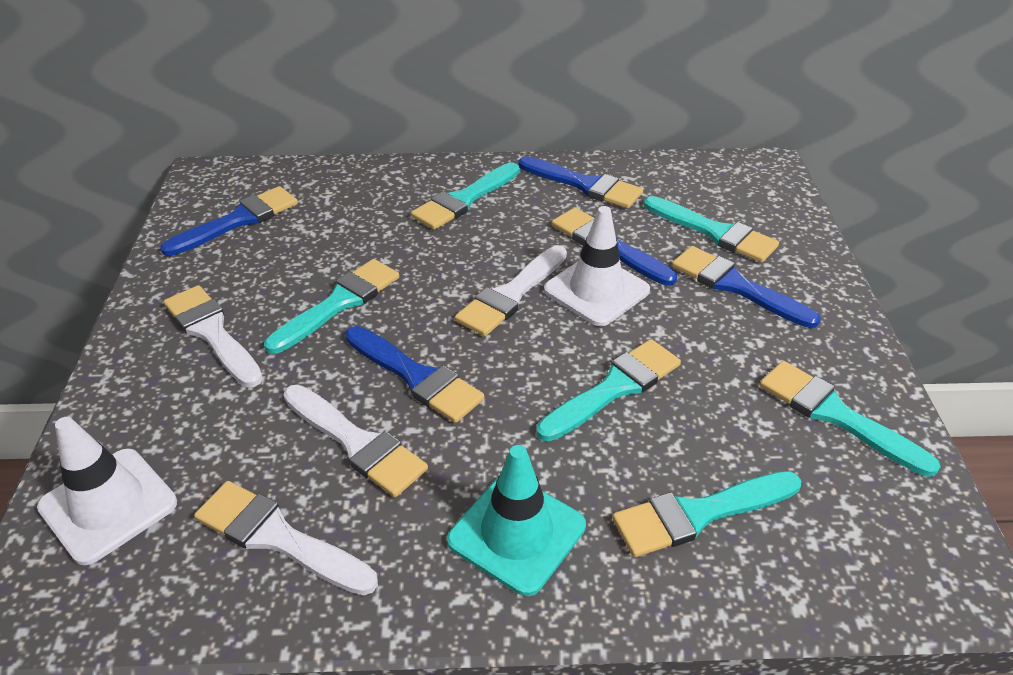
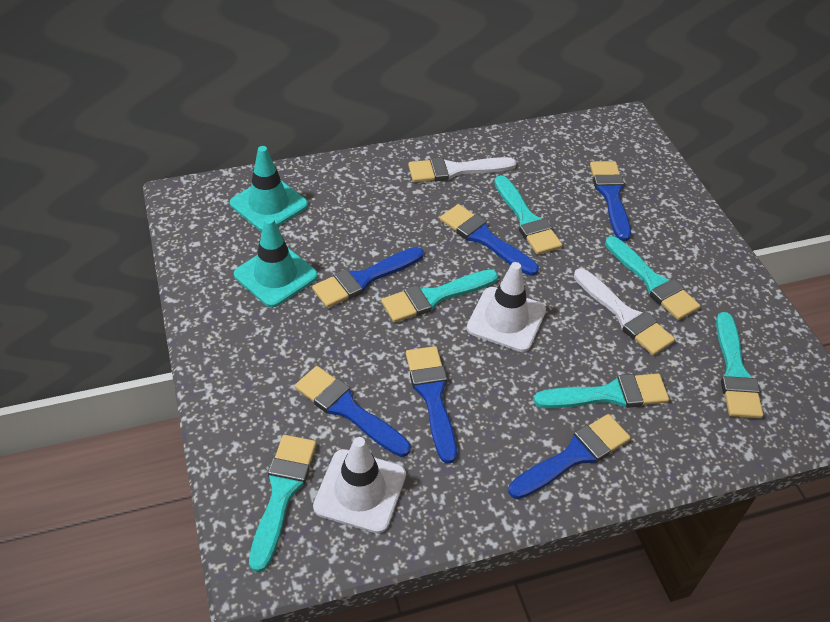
blue brush: 5 -> 6
turquoise traffic cone: 1 -> 2
white brush: 4 -> 2

